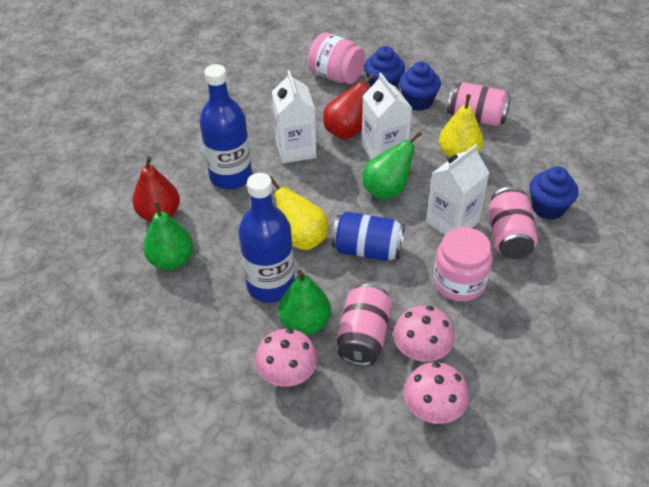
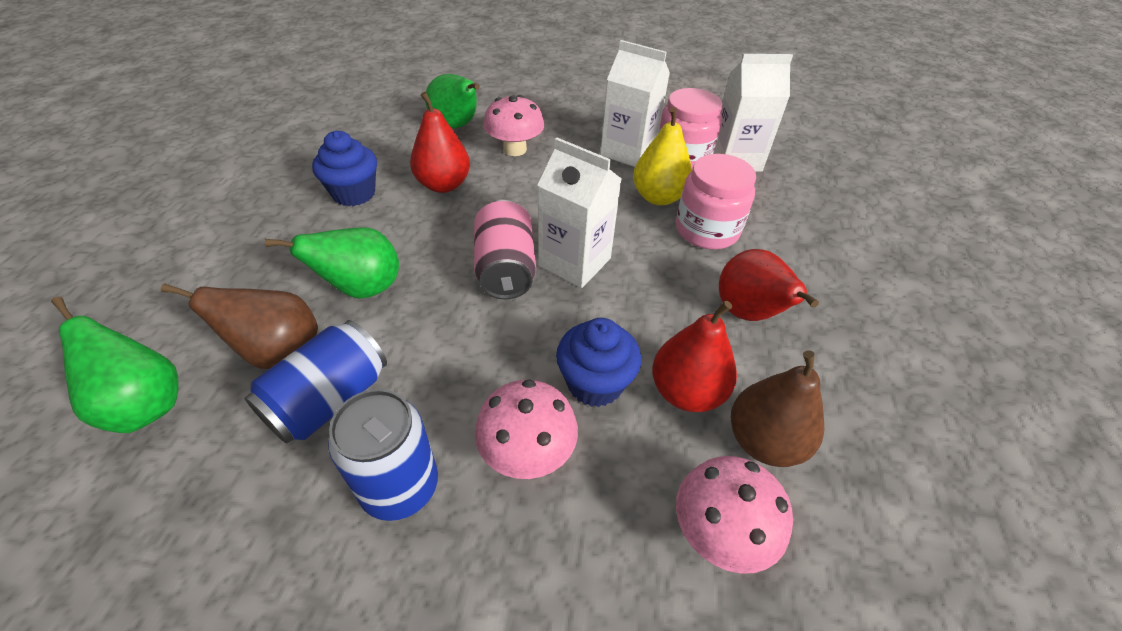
blue bottle: 2 -> 0
blue can: 1 -> 2
blue cupcake: 3 -> 2
brown pear: 0 -> 2
pink can: 3 -> 1
red pear: 2 -> 3
yellow pear: 2 -> 1

